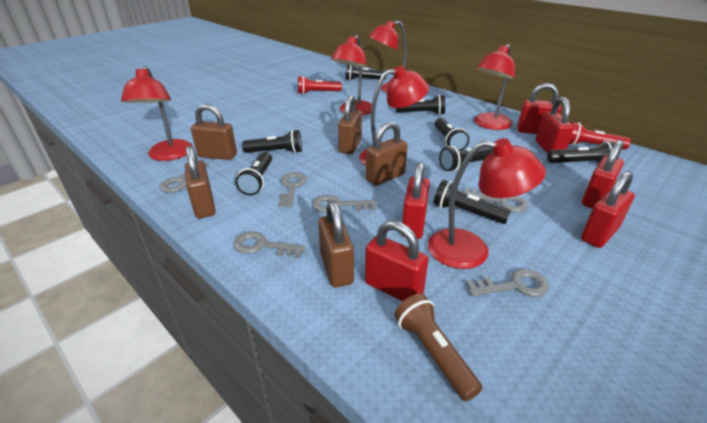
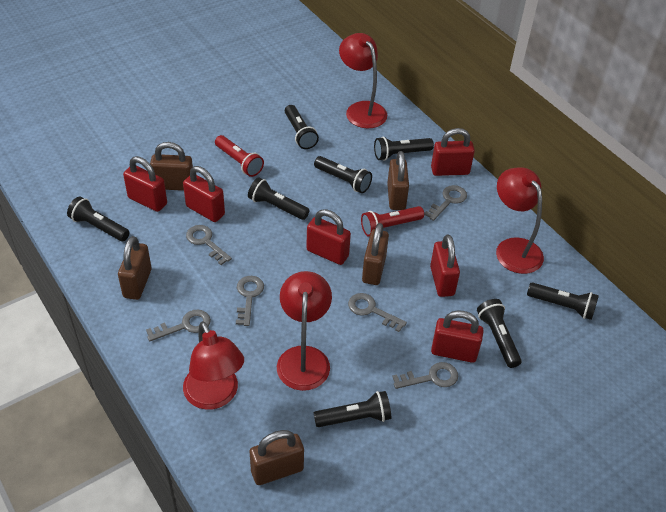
brown flashlight: 1 -> 0
red lamp: 6 -> 4

